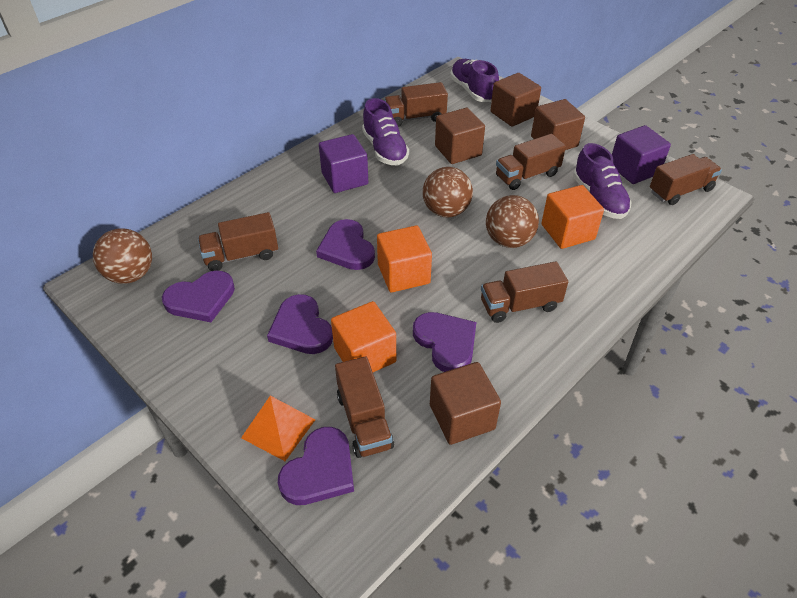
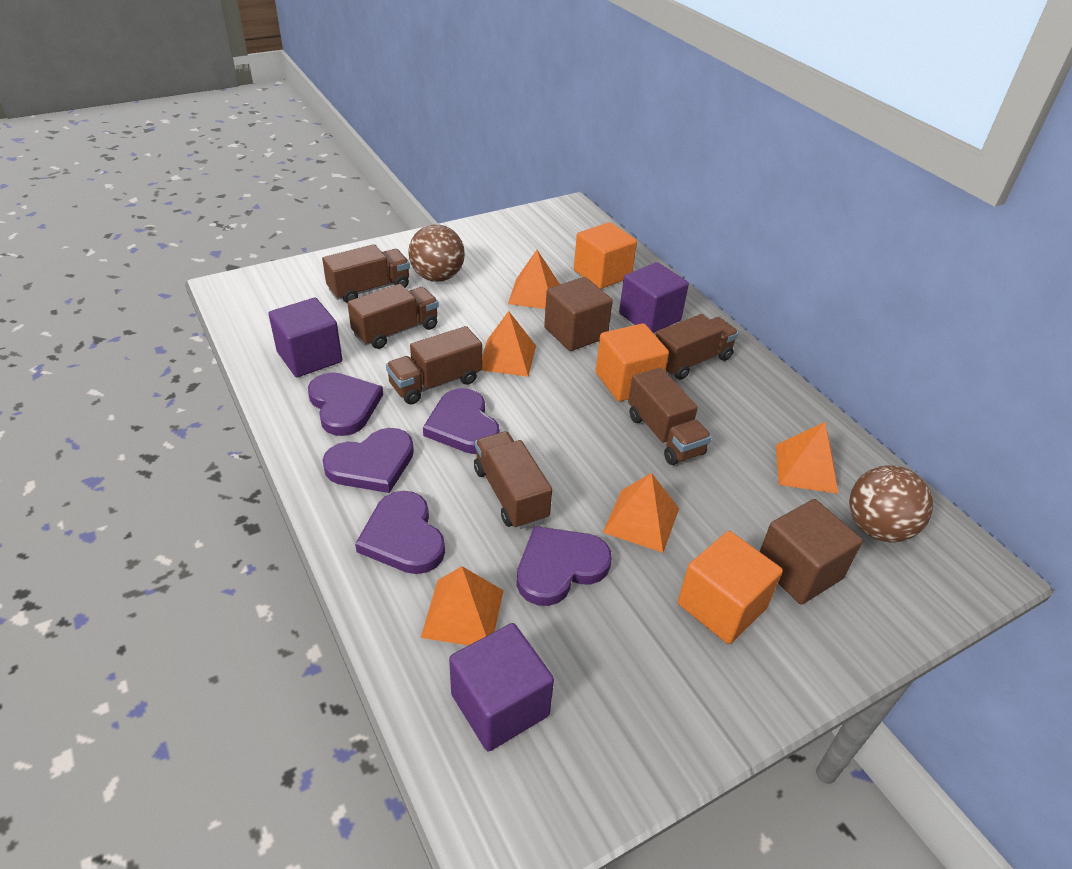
brown ball: 3 -> 2
brown cube: 4 -> 2
orange pyramid: 1 -> 5
purple cube: 2 -> 3
purple shoe: 3 -> 0

